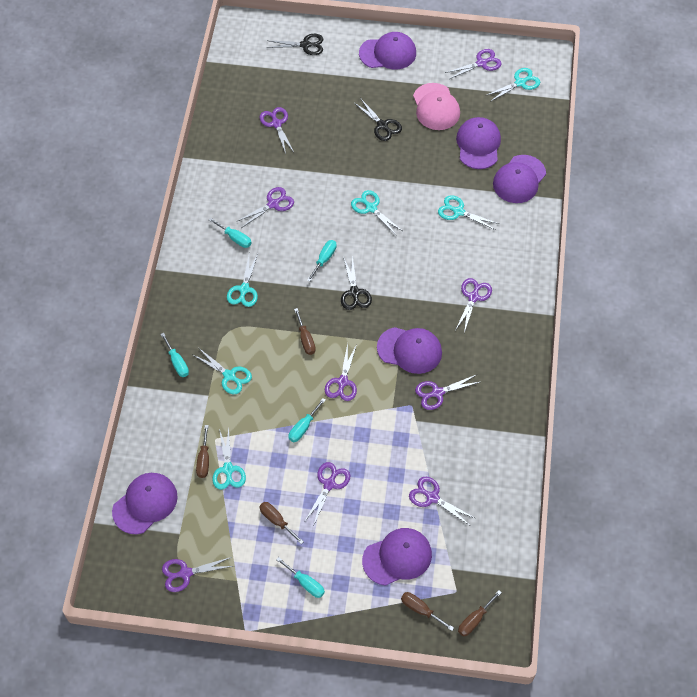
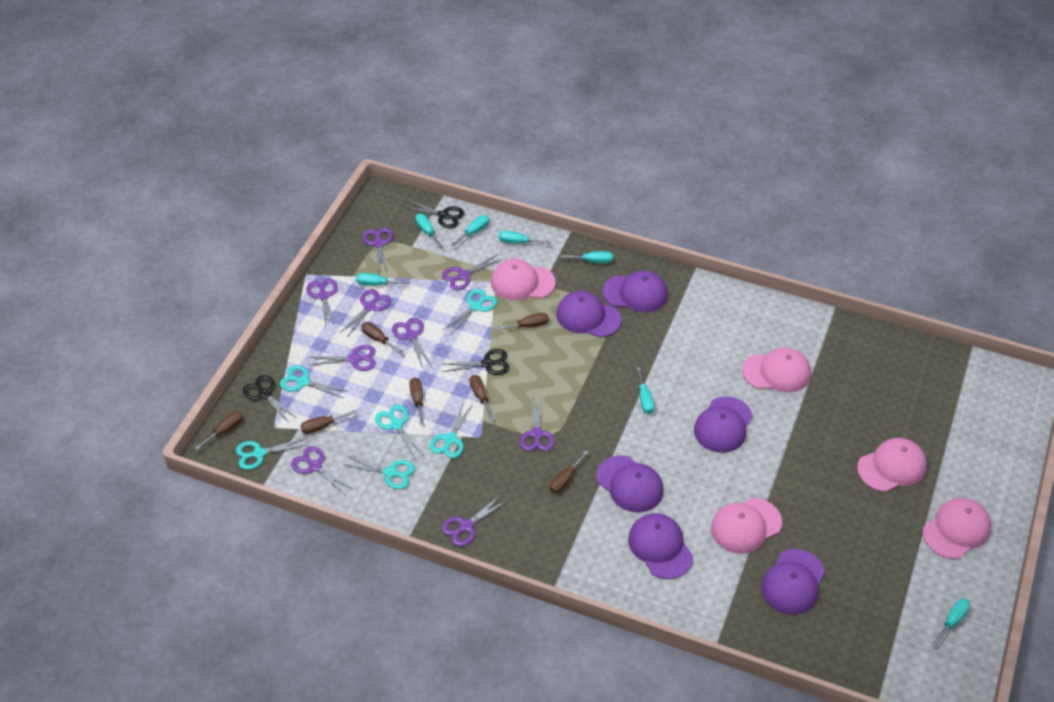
brown screwdriver: 5 -> 7
pink cap: 1 -> 5
turquoise screwdriver: 5 -> 7

